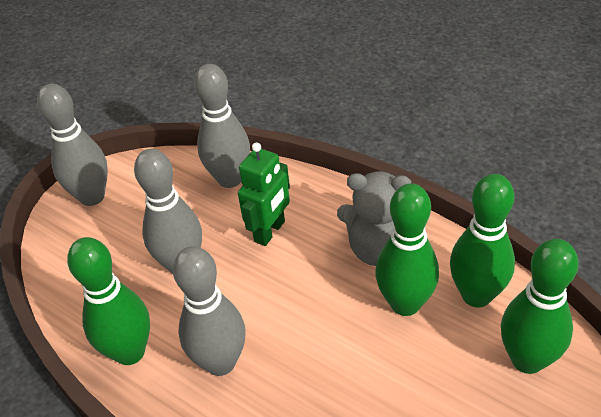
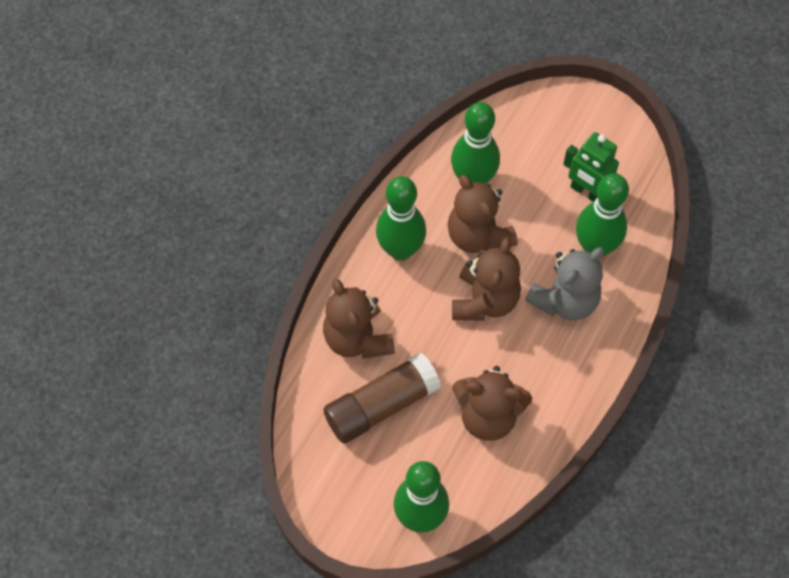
brown glue stick: 0 -> 1
brown teddy bear: 0 -> 4
grey bowling pin: 4 -> 0

